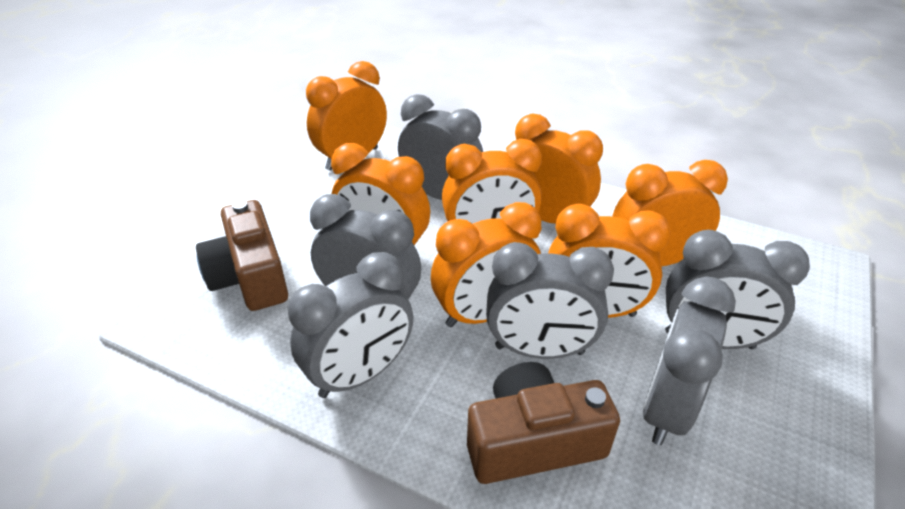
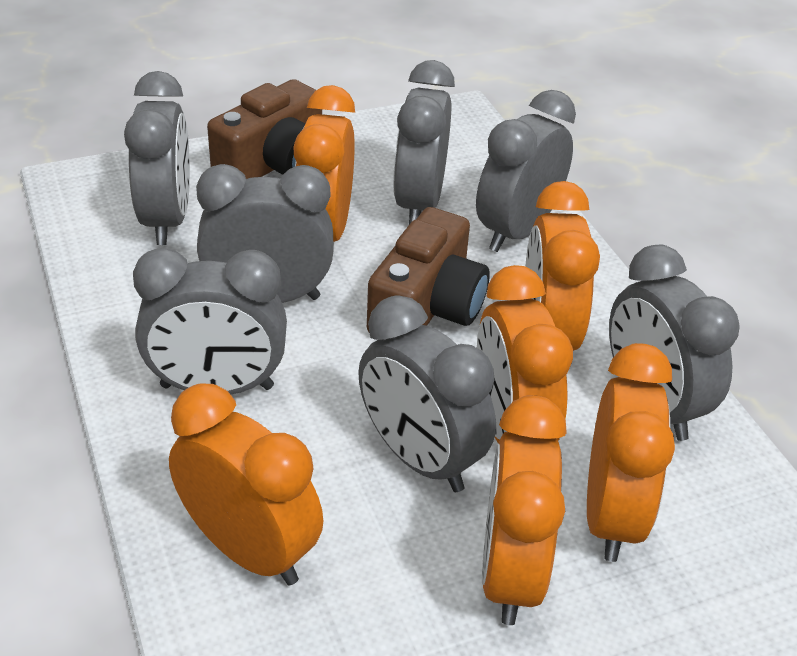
grey clock: 6 -> 7
orange clock: 7 -> 6

